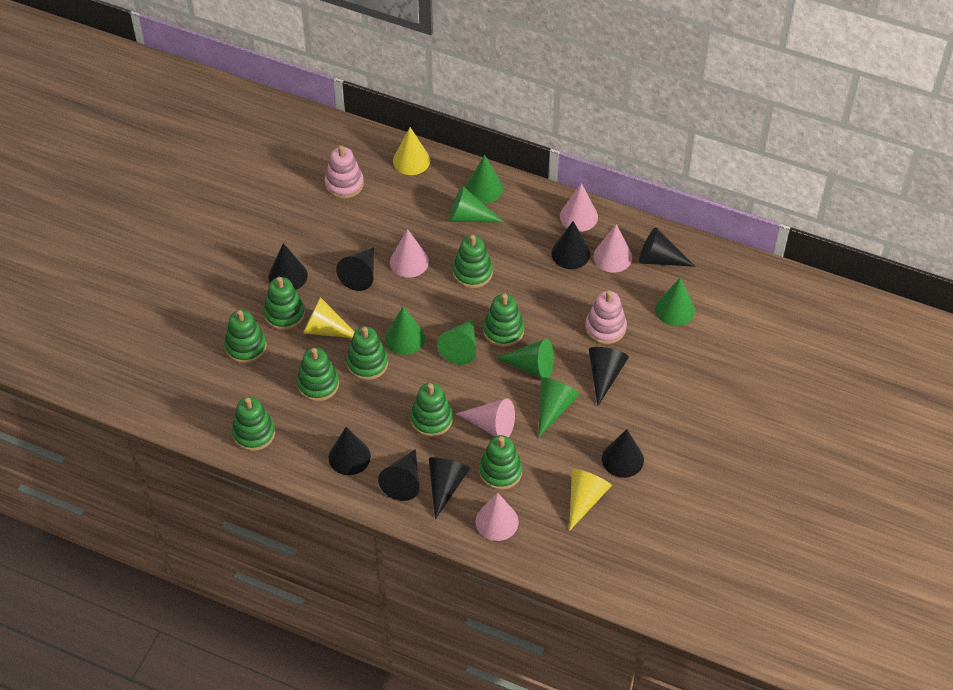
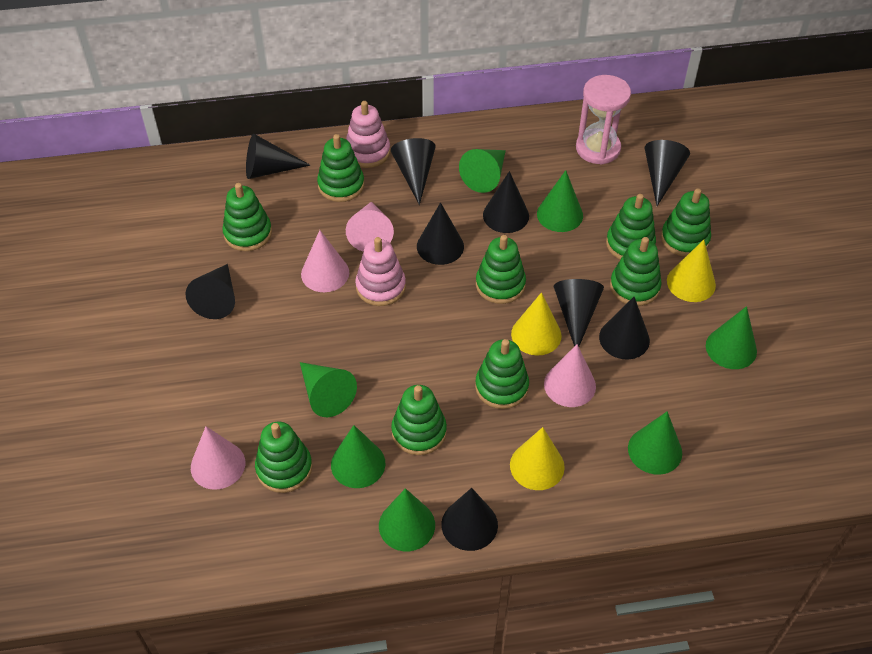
pink cone: 5 -> 4
pink hourglass: 0 -> 1

